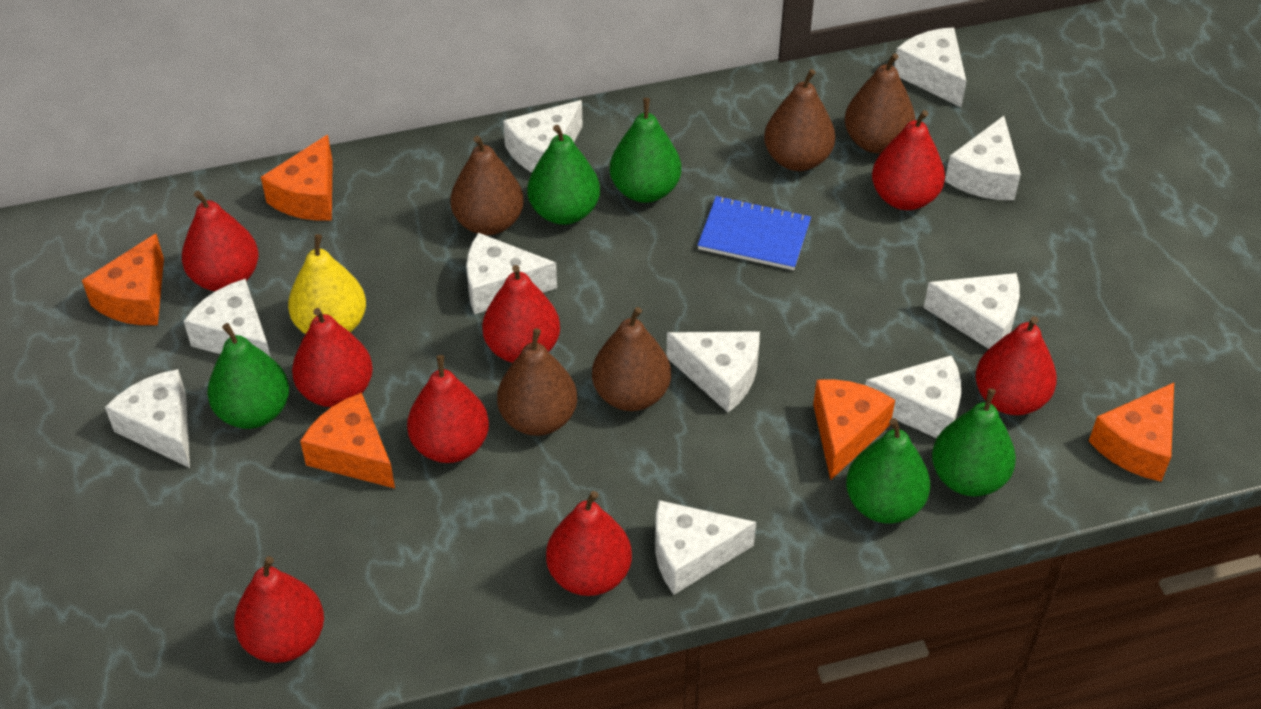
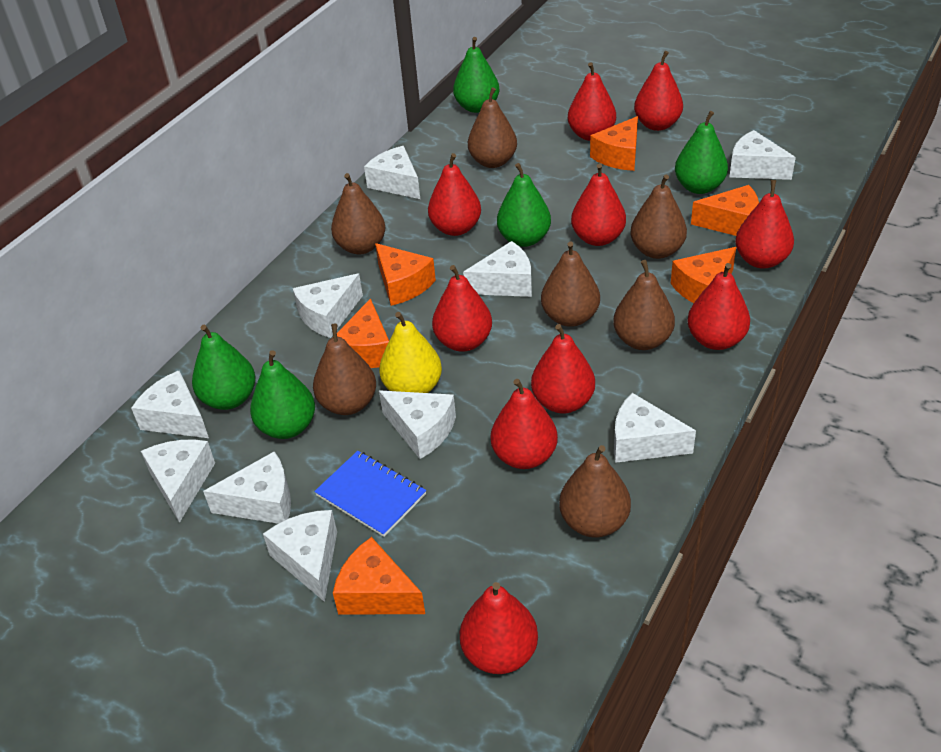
brown pear: 5 -> 7
orange cheese: 5 -> 6
red pear: 8 -> 10

